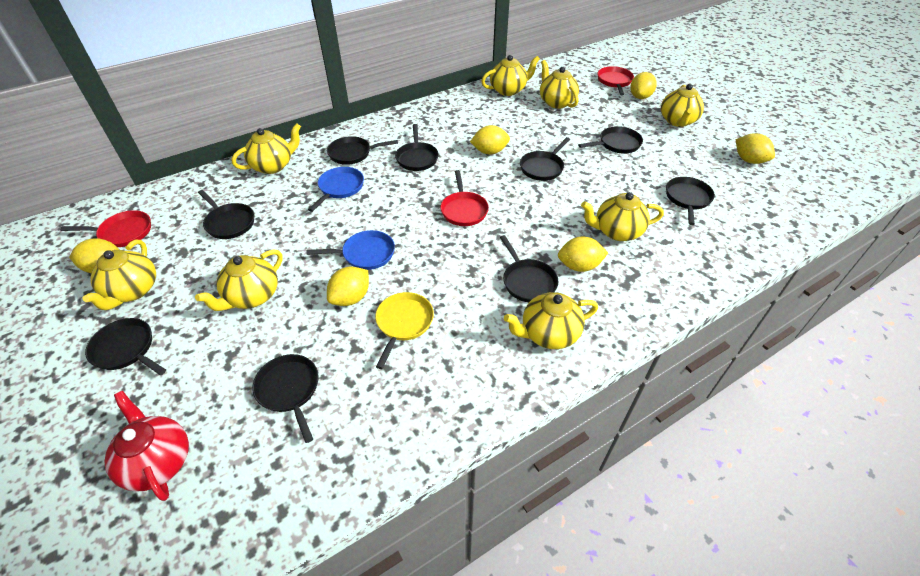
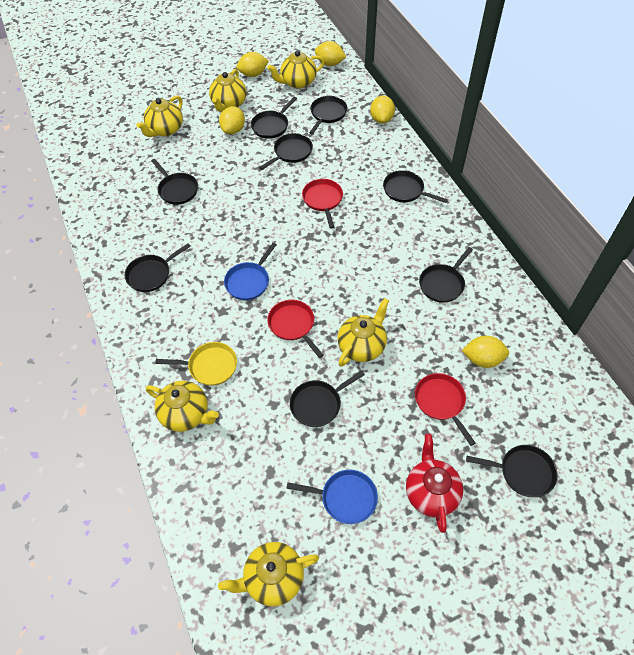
yellow lemon: 6 -> 5
yellow teapot: 8 -> 6

